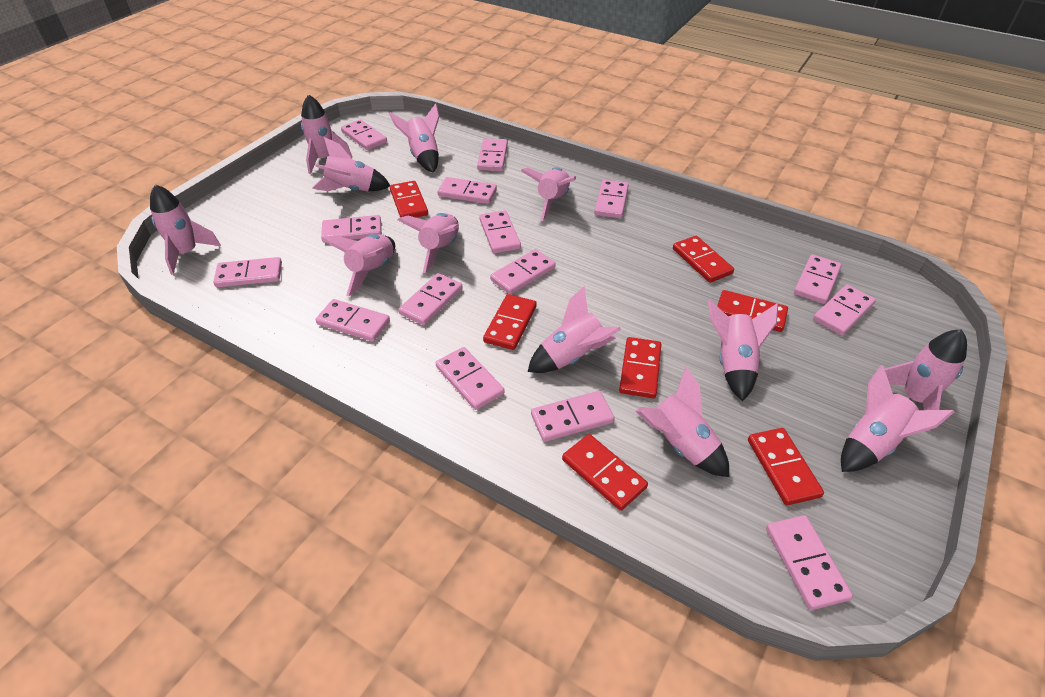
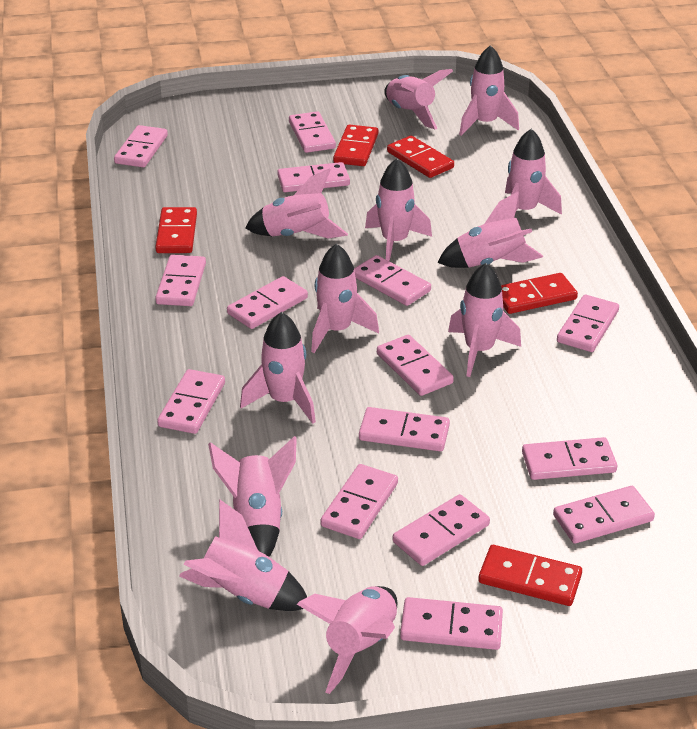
red domino: 7 -> 5

